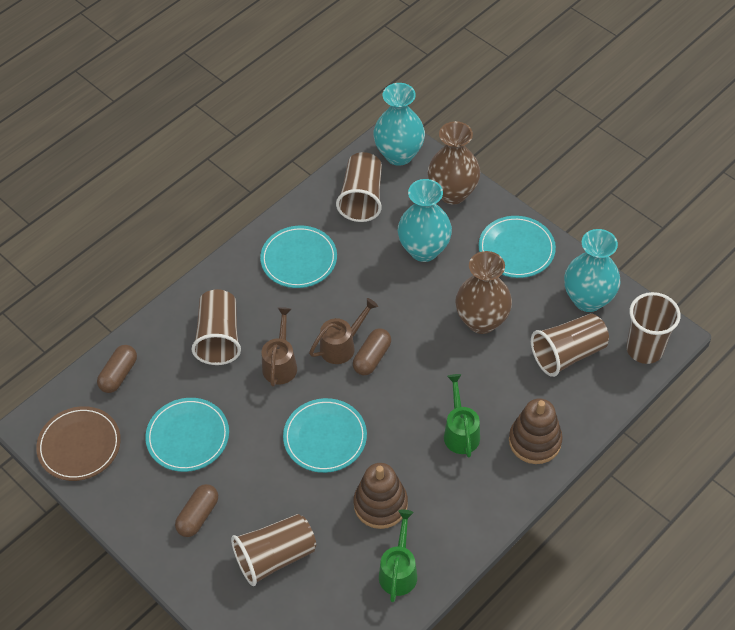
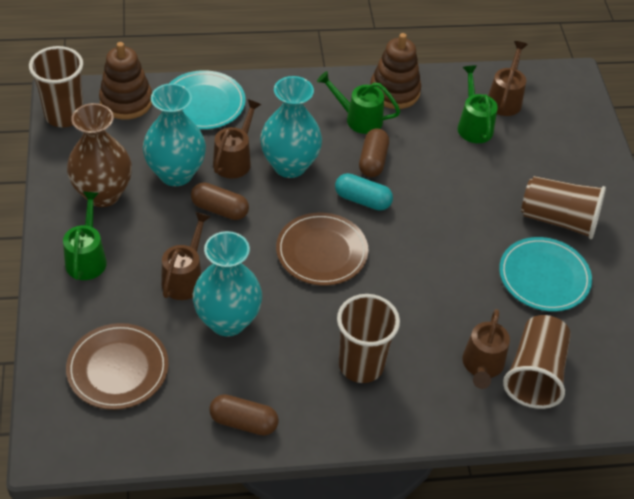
brown cup: 5 -> 4
brown plate: 1 -> 2
brown vase: 2 -> 1
brown watering can: 2 -> 4
green watering can: 2 -> 3
turquoise capsule: 0 -> 1
turquoise plate: 4 -> 2

